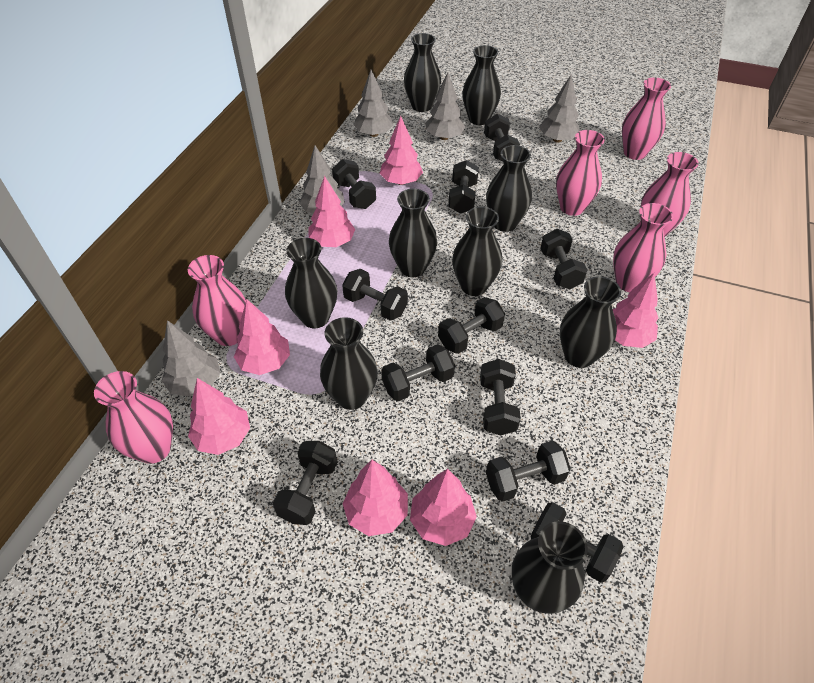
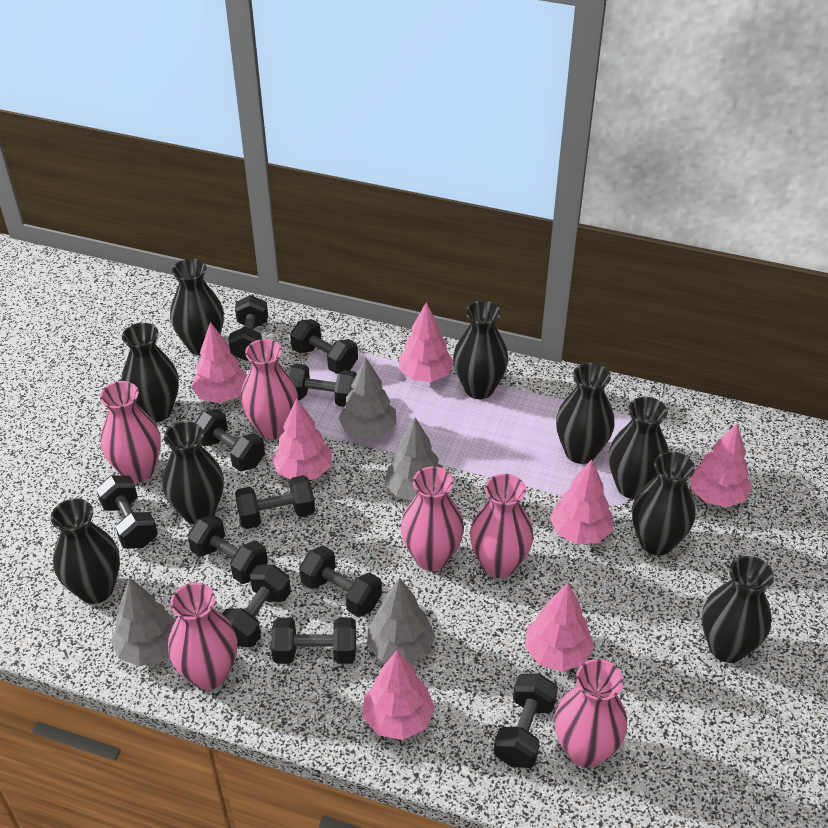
grey tree: 5 -> 4

